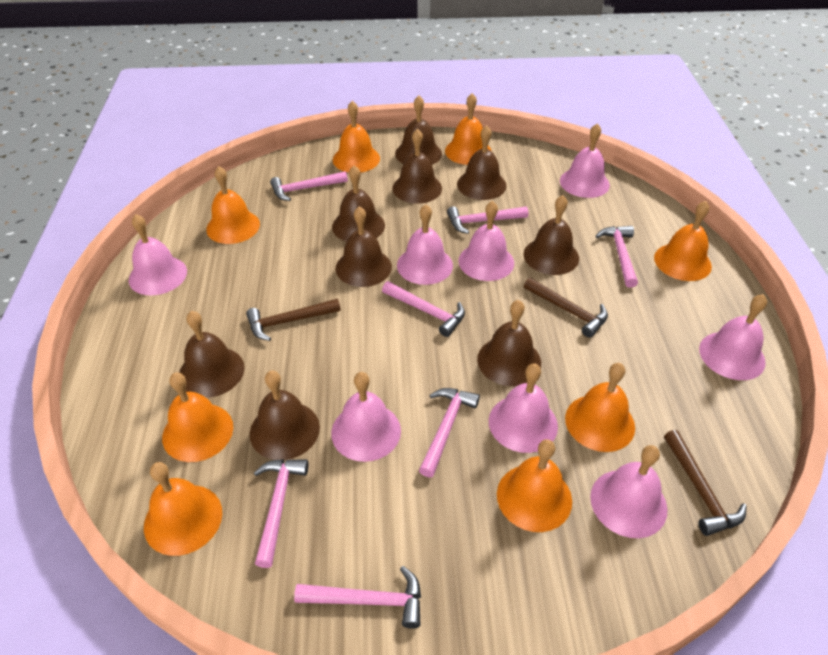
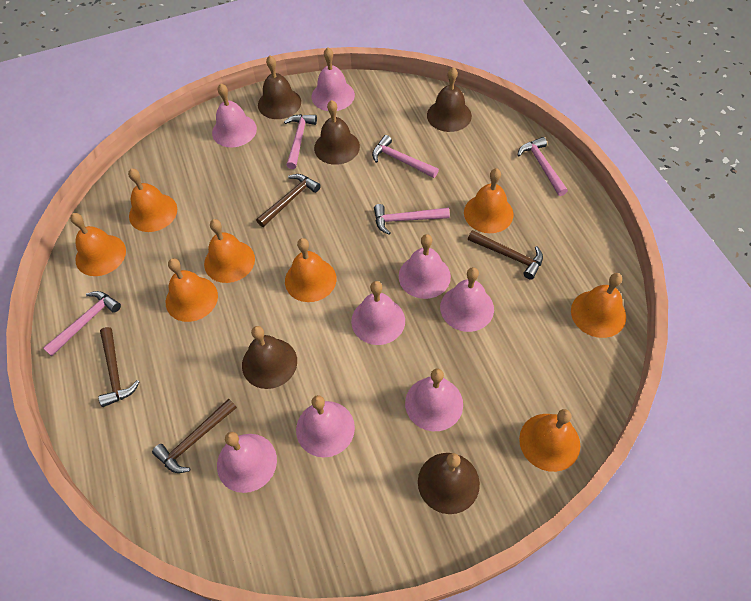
brown bell: 9 -> 5
brown hammer: 3 -> 4
pink hammer: 7 -> 5

